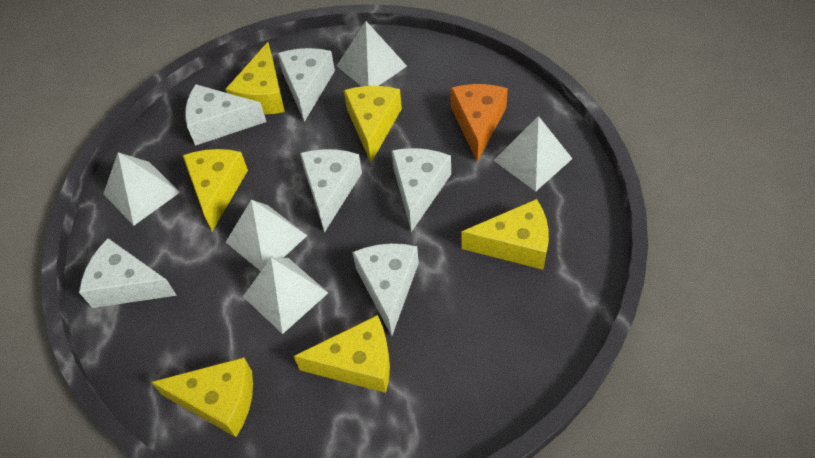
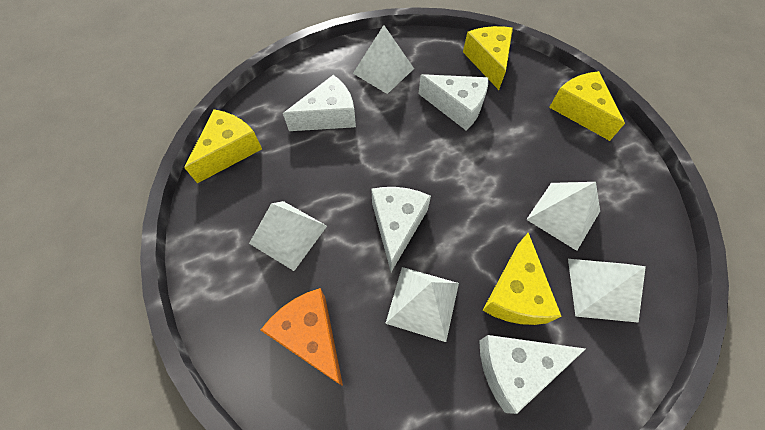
white cheese: 6 -> 4
yellow cheese: 6 -> 4

